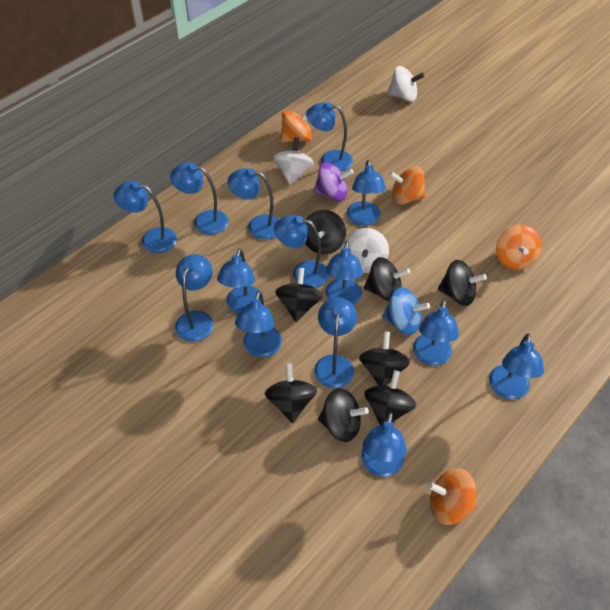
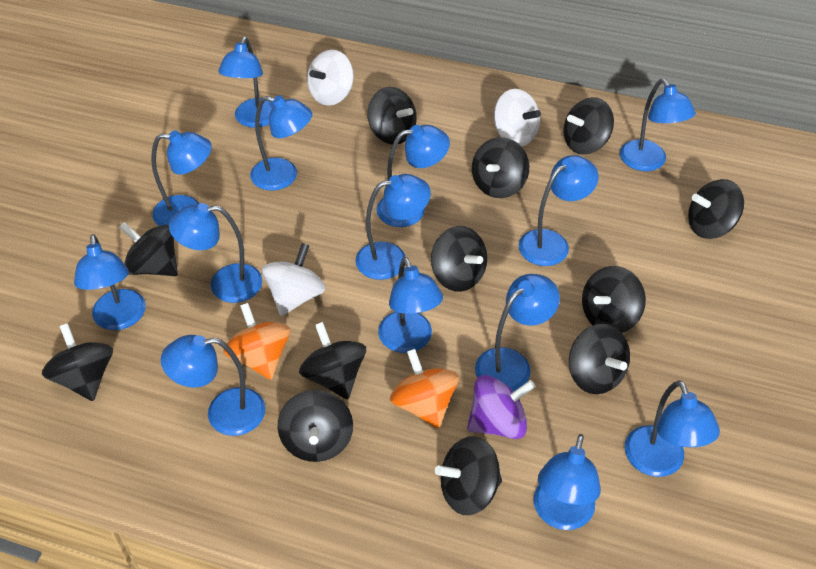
black spinning top: 8 -> 12
blue spinning top: 1 -> 0
orange spinning top: 4 -> 2

